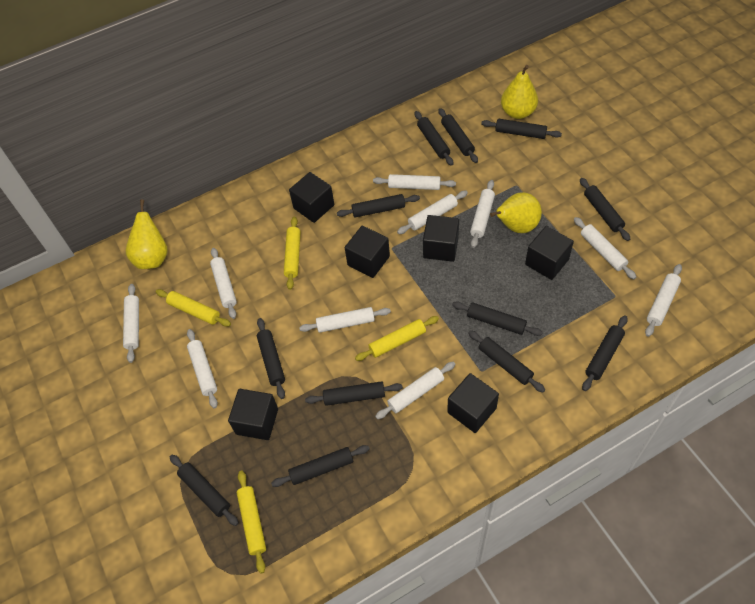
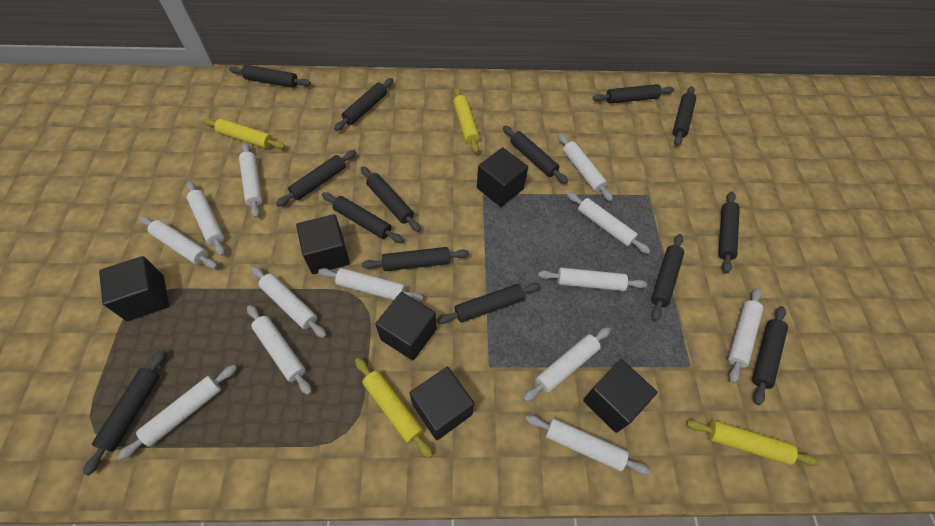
black rolling pin: 12 -> 14
white rolling pin: 10 -> 13
yellow pear: 3 -> 0

